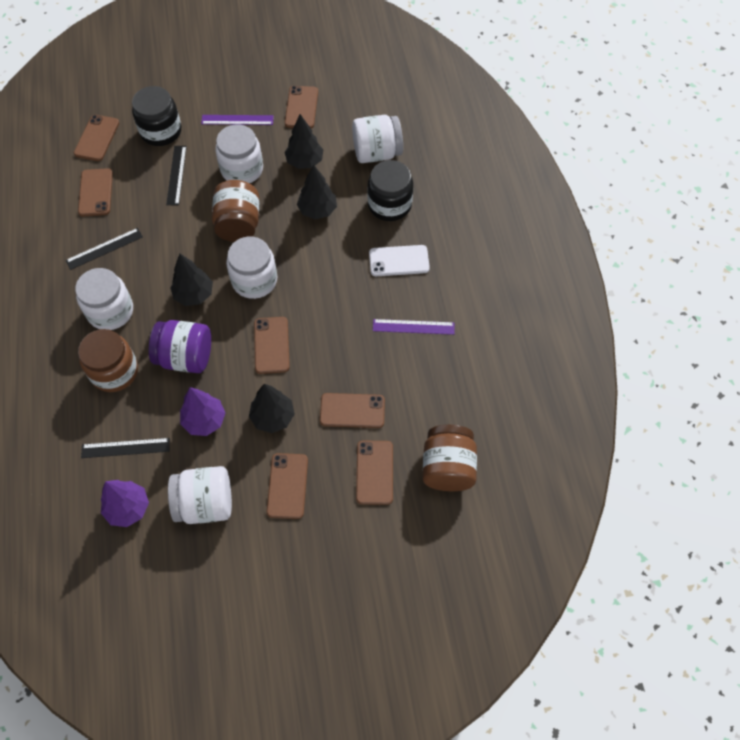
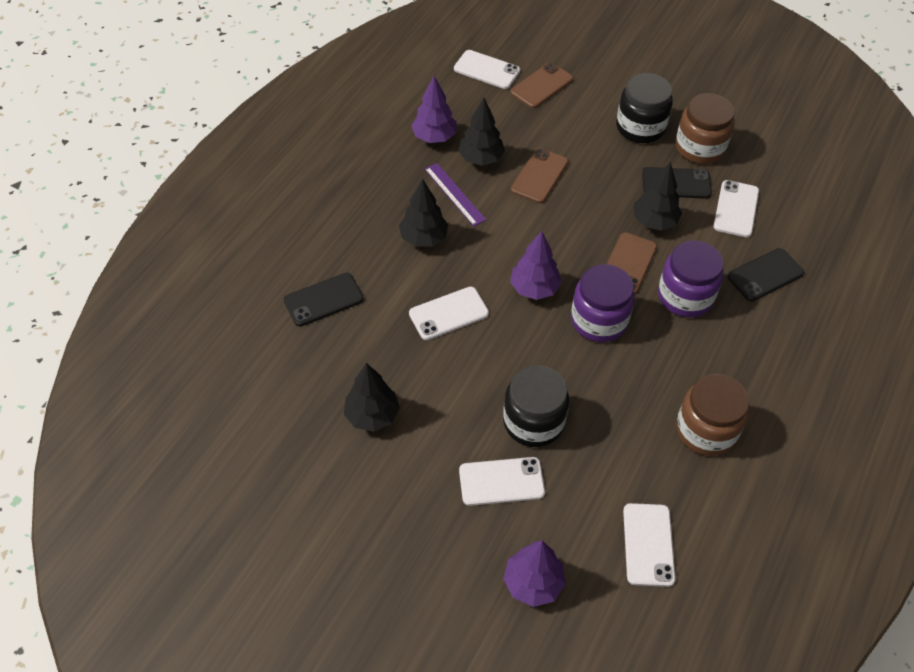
black phone: 0 -> 3
black ruler: 3 -> 0
brown jar: 3 -> 2
brown phone: 7 -> 3
purple jar: 1 -> 2
purple ruler: 2 -> 1
purple tree: 2 -> 3
white jar: 5 -> 0
white phone: 1 -> 5

